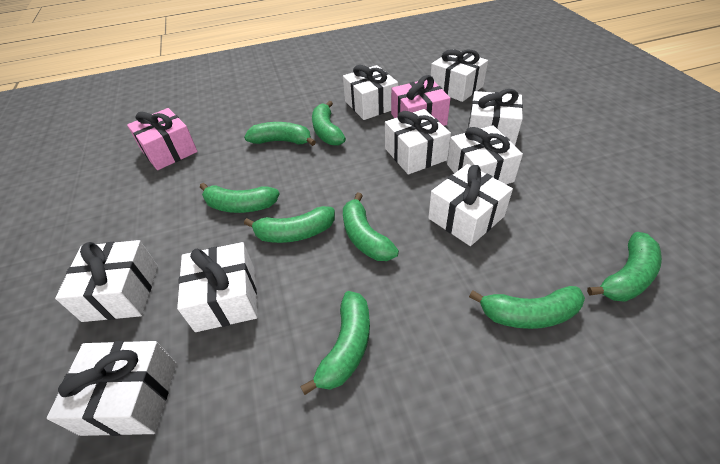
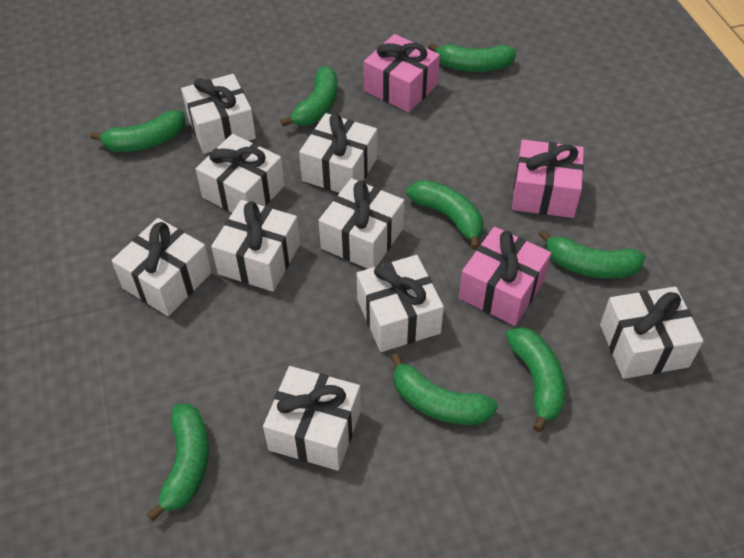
pink gift: 2 -> 3

